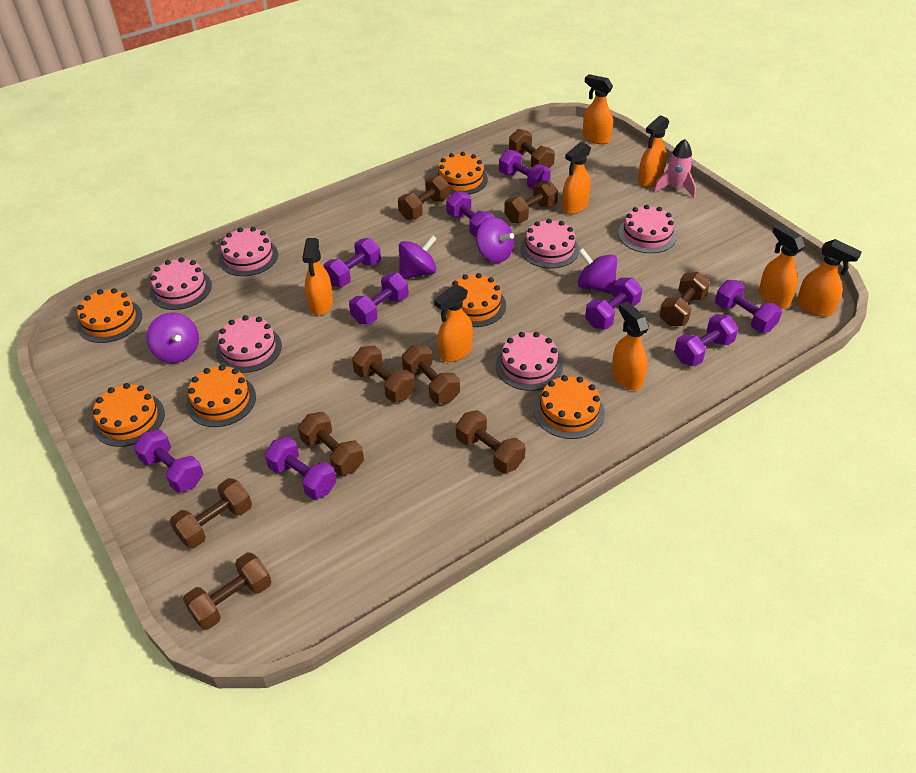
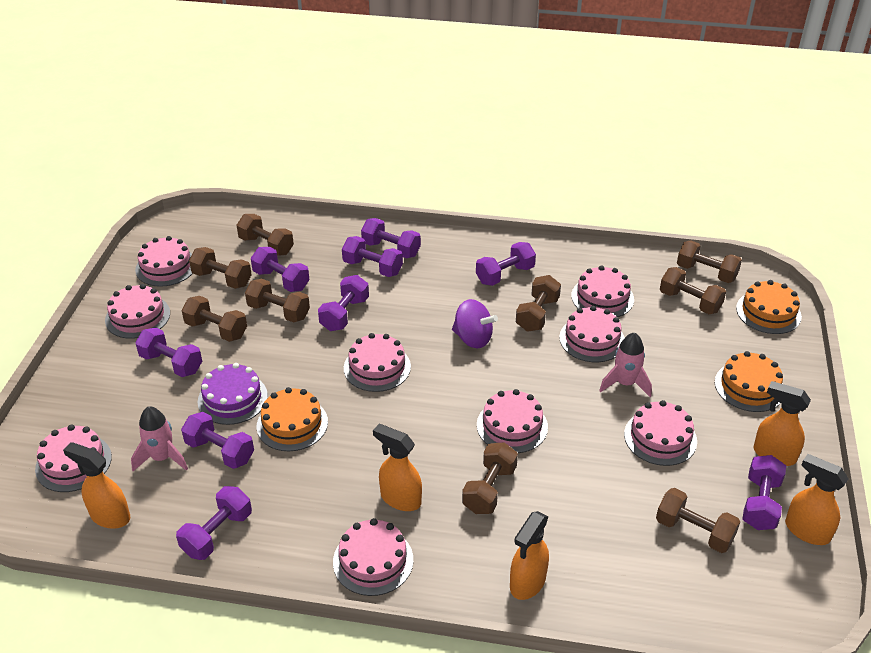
brown dumbbell: 10 -> 9
orange cake: 6 -> 3
orange spray bottle: 8 -> 5
pink cake: 6 -> 9
pink rocket: 1 -> 2
purple cake: 0 -> 1
purple spinning top: 4 -> 1

